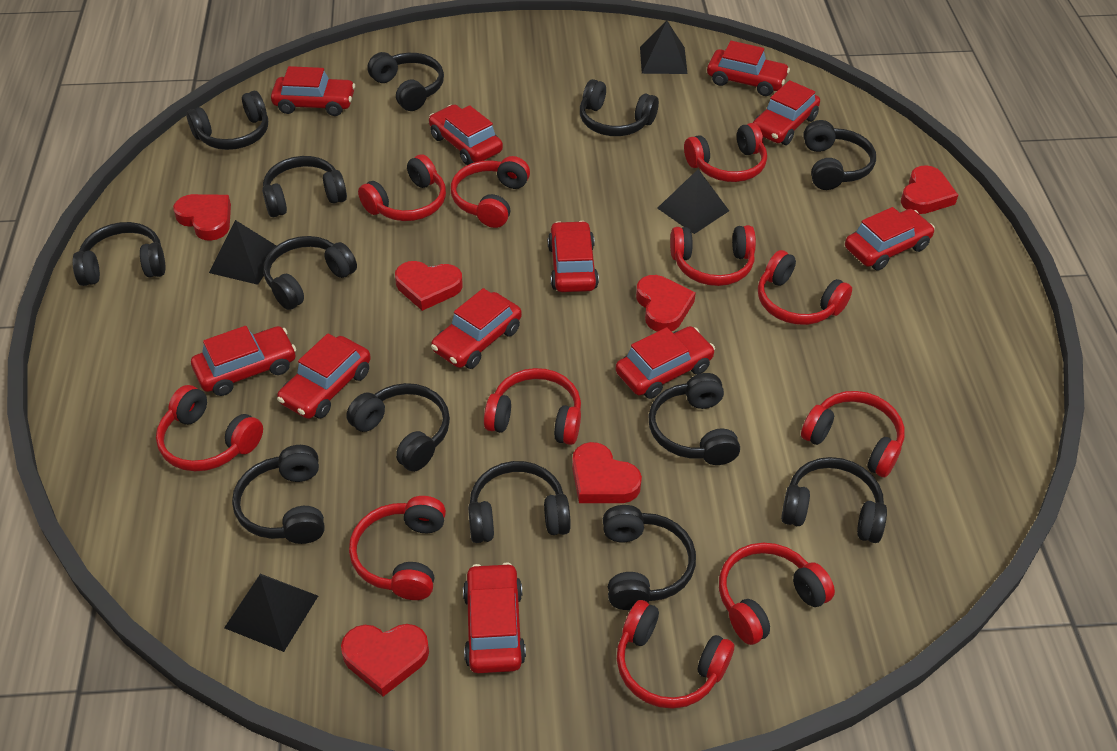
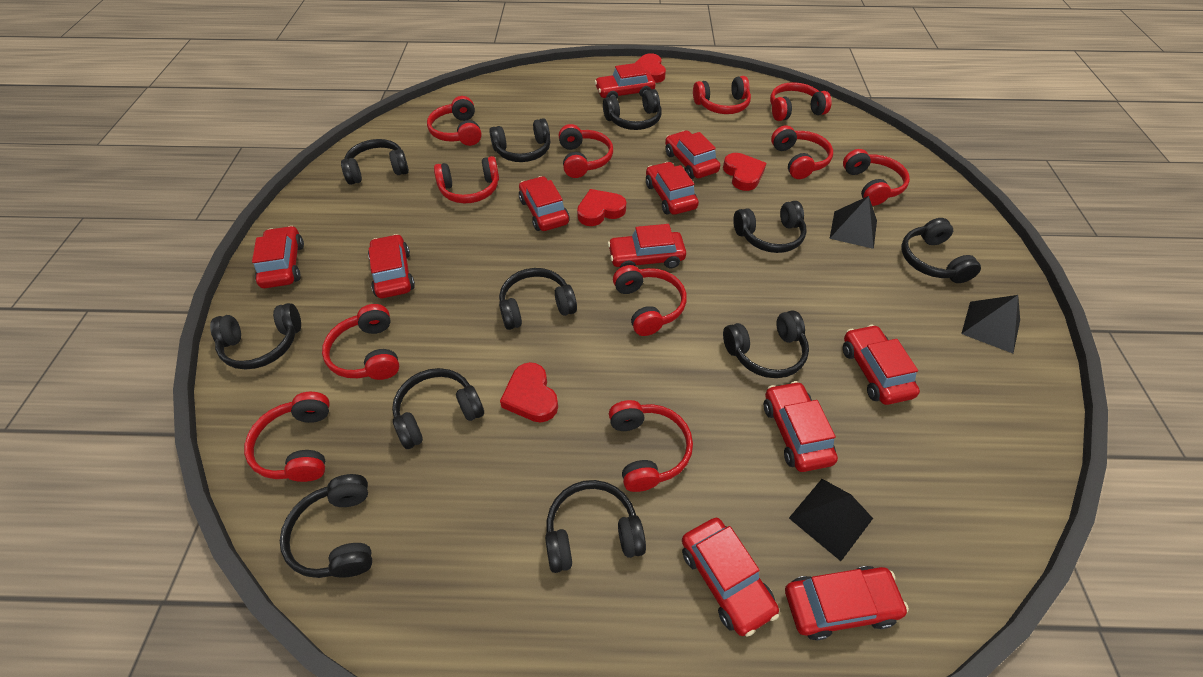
black headphones: 13 -> 11
black pyramid: 4 -> 3
red heart: 6 -> 4

